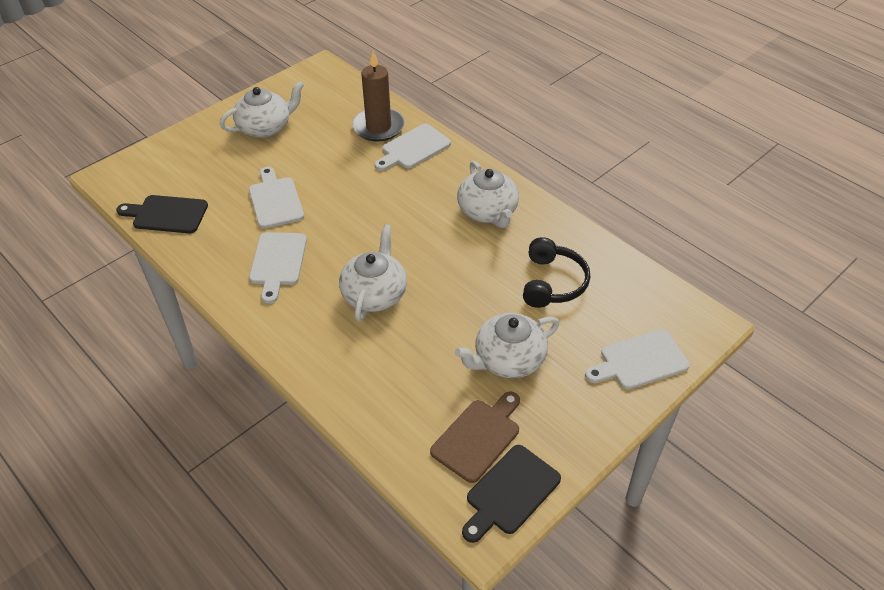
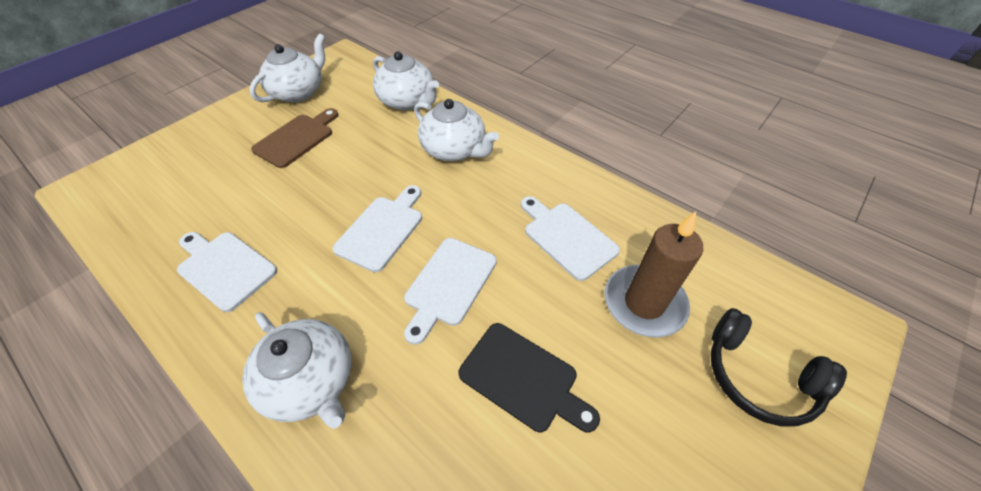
black cutting board: 2 -> 1

